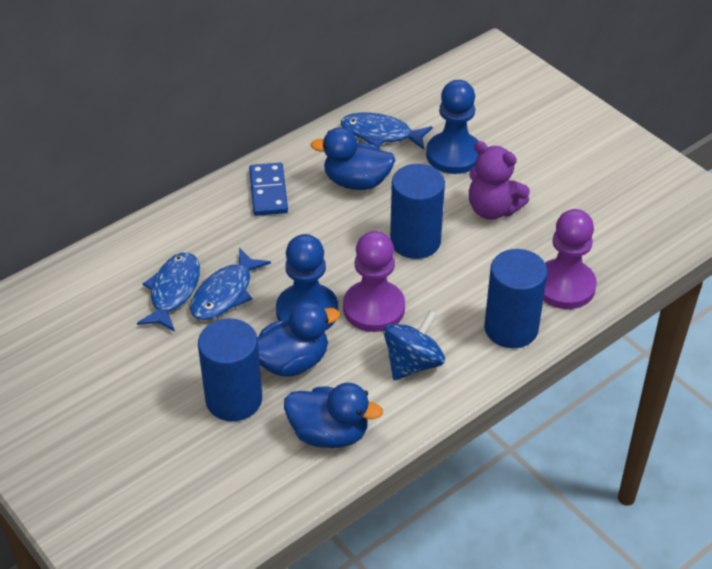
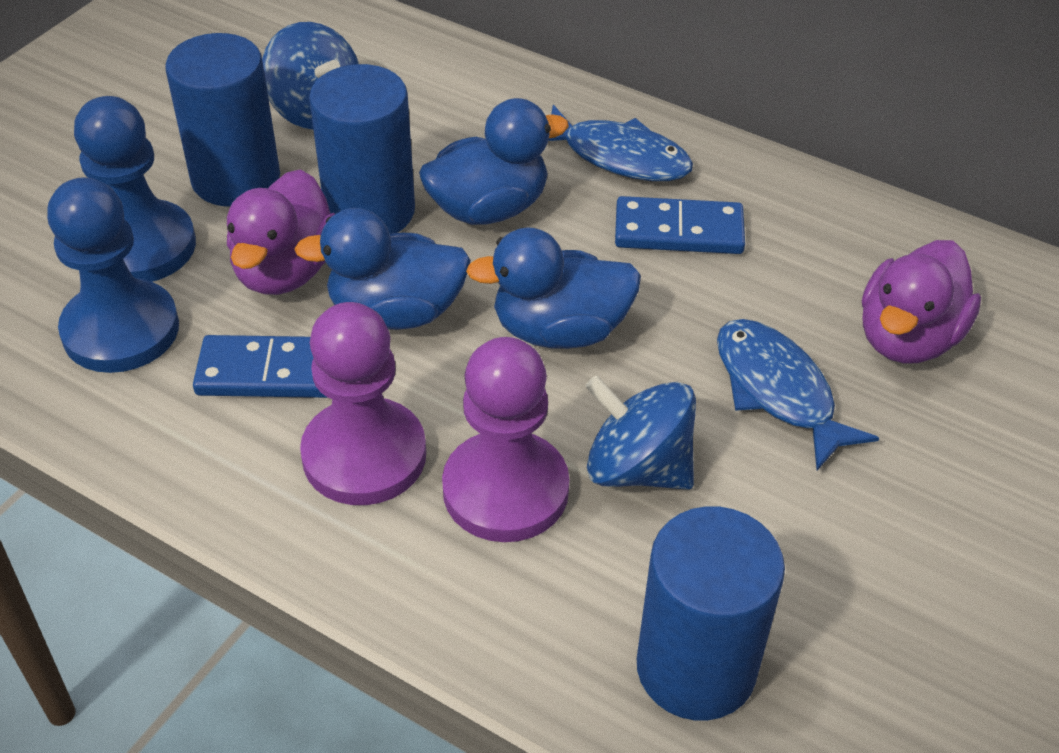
blue domino: 1 -> 2
blue fish: 3 -> 2
blue spinning top: 1 -> 2
purple duck: 0 -> 2
purple teddy bear: 1 -> 0

